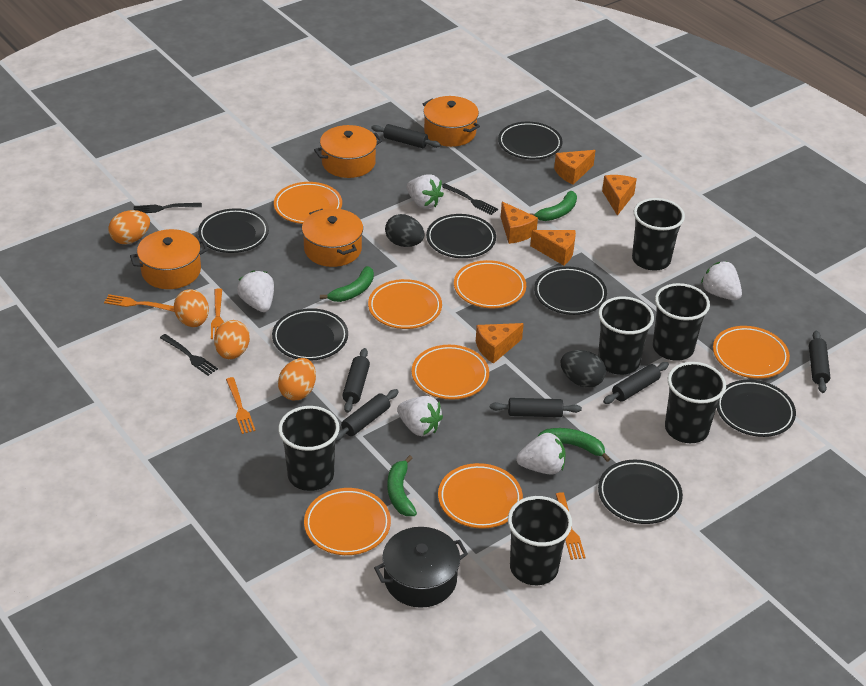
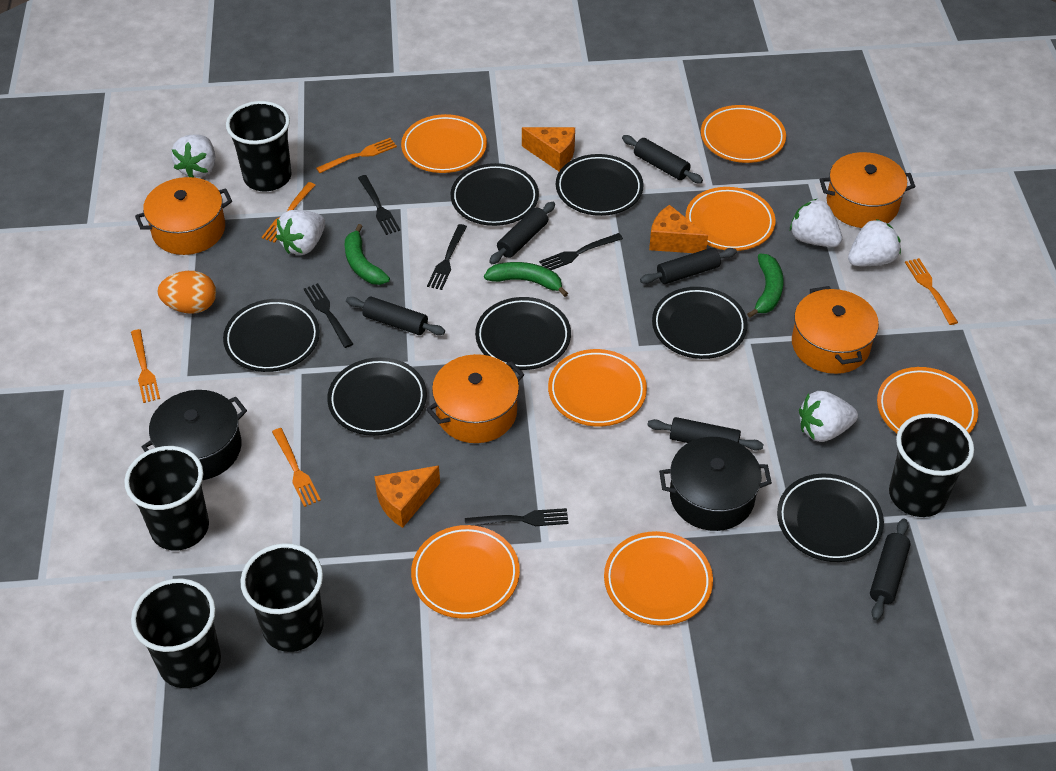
black cup: 6 -> 5
black egg: 2 -> 0
black fork: 3 -> 5
black pot: 1 -> 2
green banana: 4 -> 3
orange cheese: 5 -> 3
orange egg: 4 -> 1
orange fork: 4 -> 5

